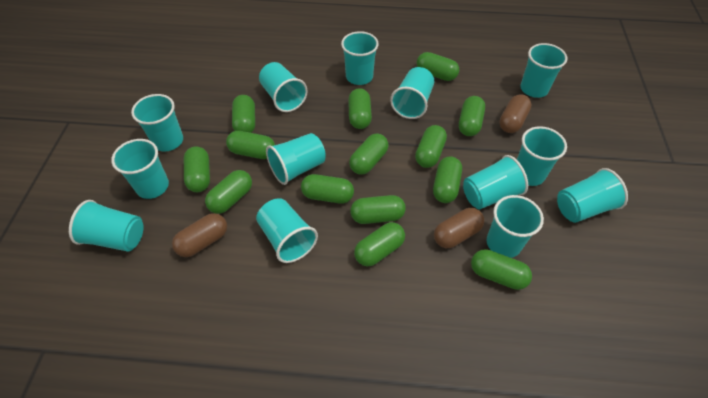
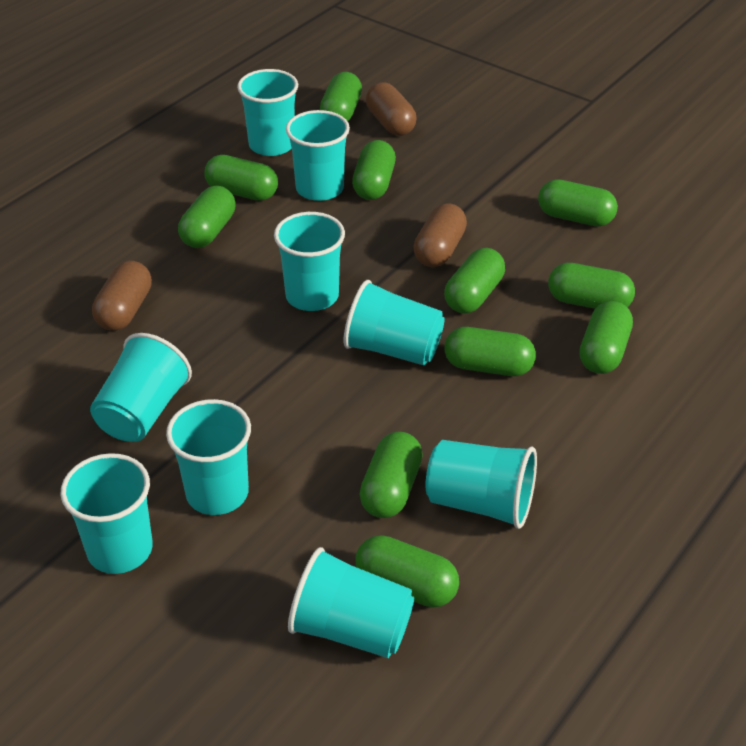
green capsule: 14 -> 11
turquoise cup: 13 -> 9

